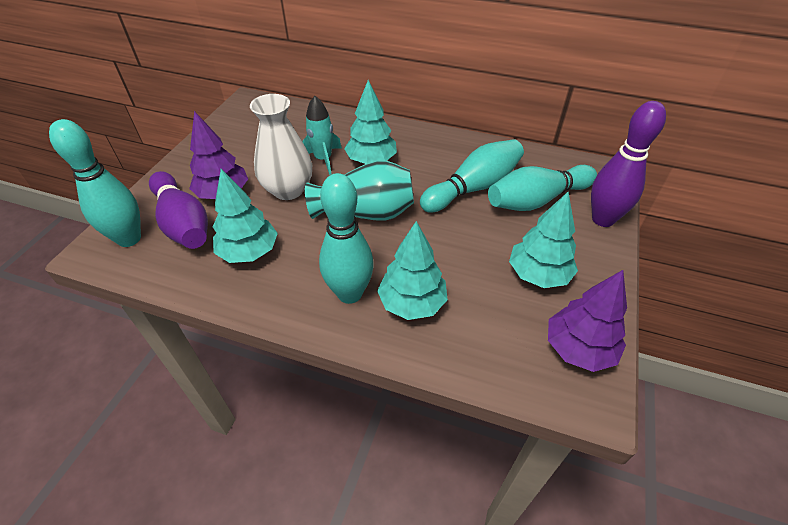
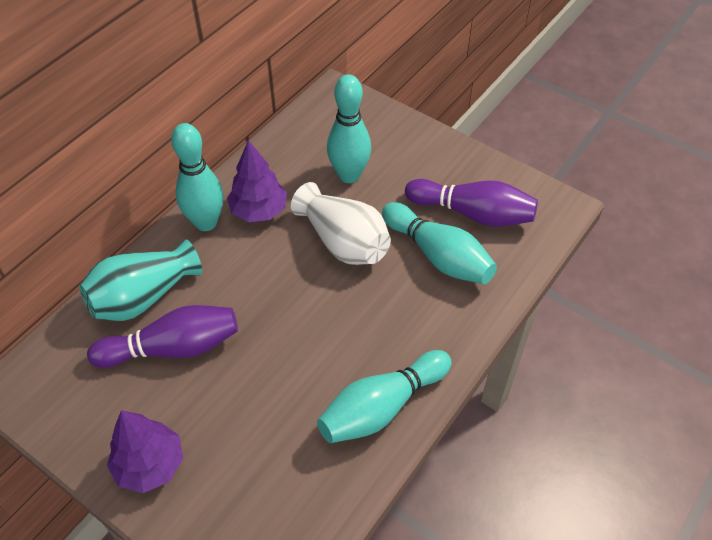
turquoise rocket: 1 -> 0
turquoise tree: 4 -> 0

